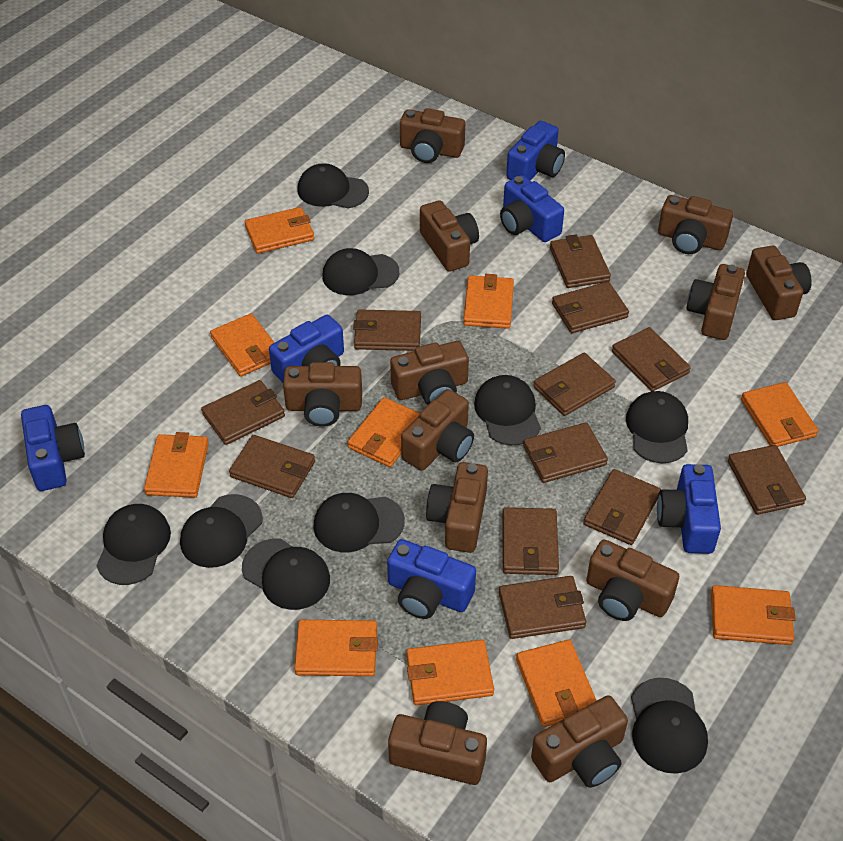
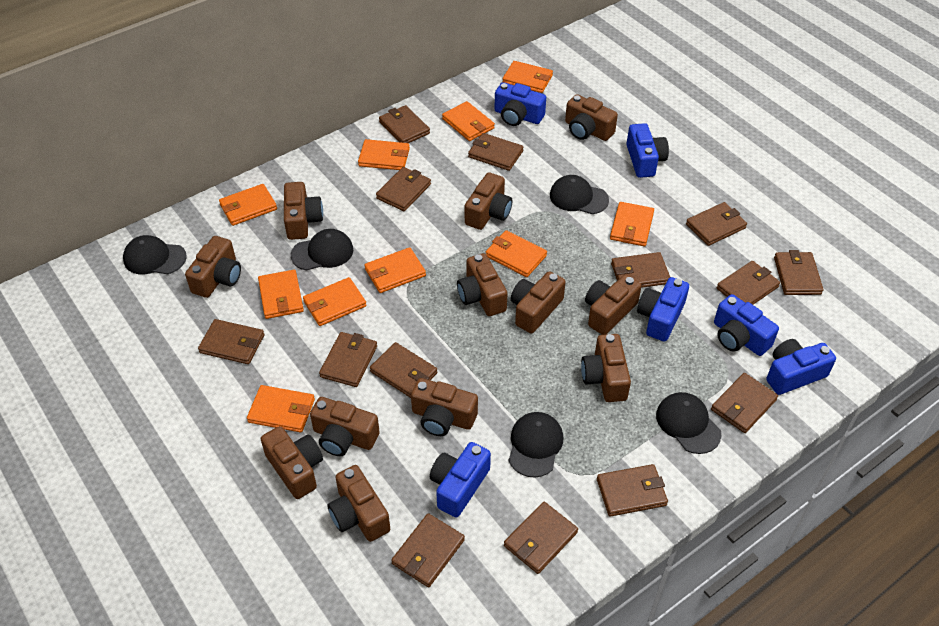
black cap: 9 -> 5
brown wallet: 12 -> 14

